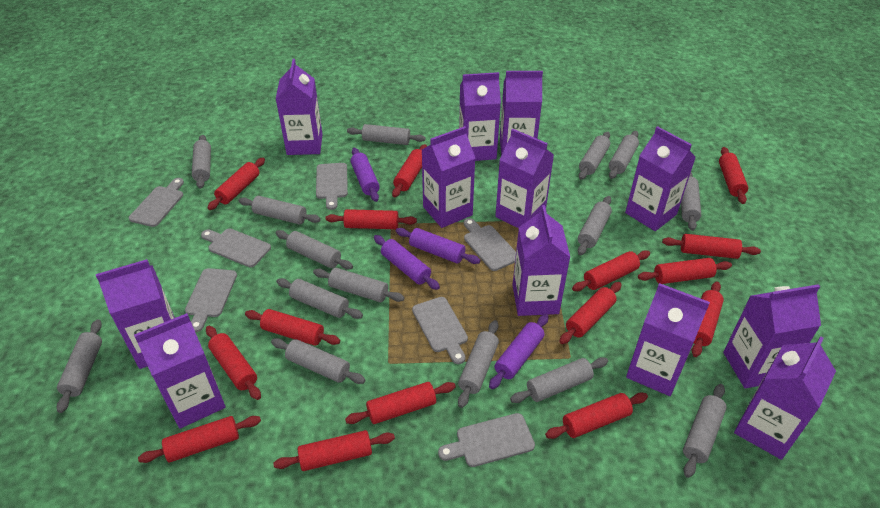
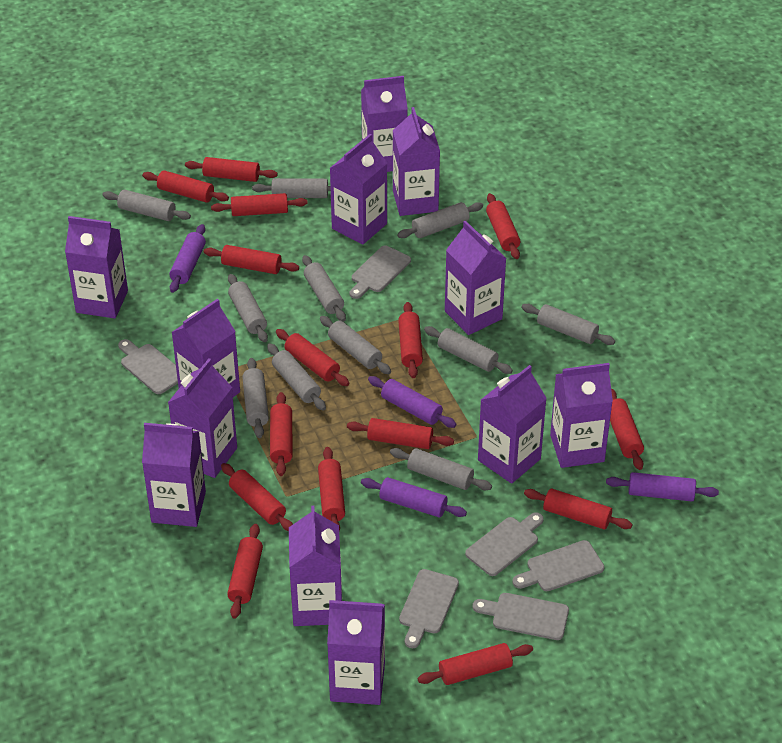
grey cutting board: 7 -> 6
grey rolling pin: 15 -> 11

